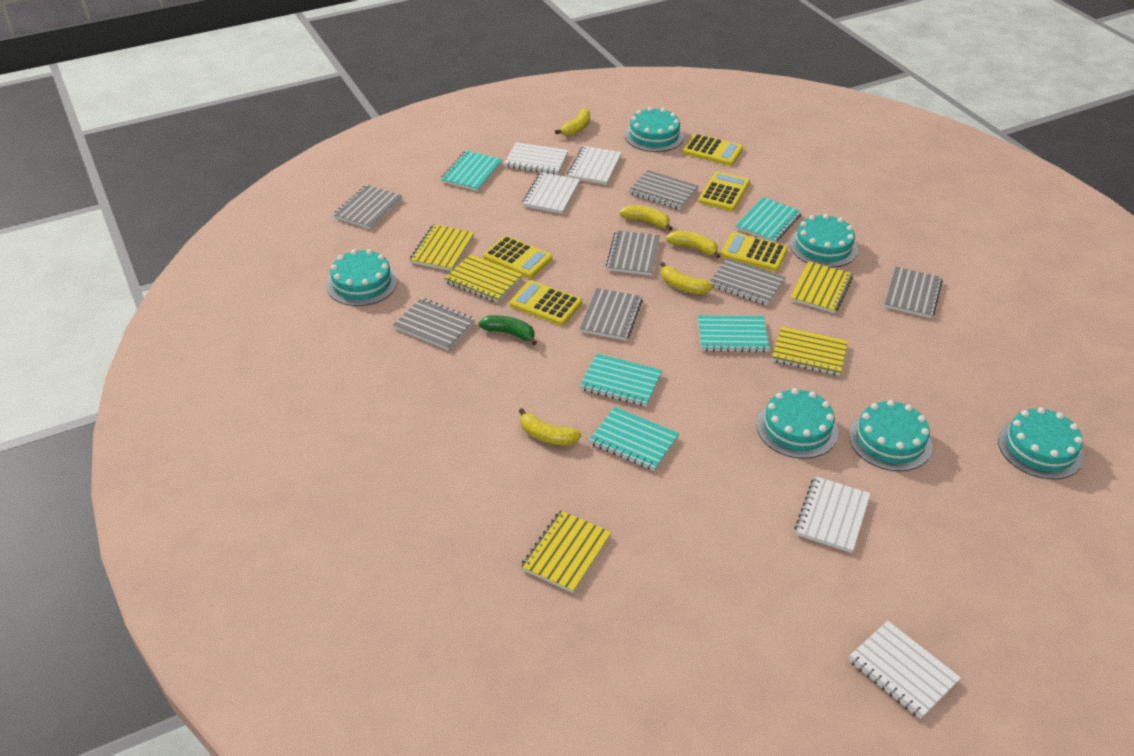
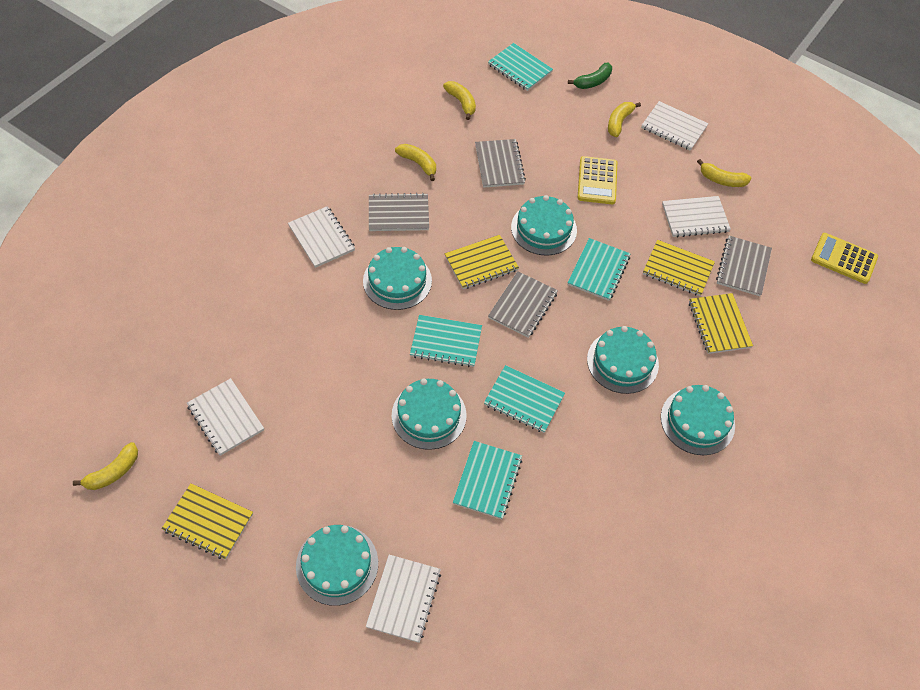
grey notebook: 7 -> 4
yellow calculator: 5 -> 2
yellow notebook: 5 -> 4

